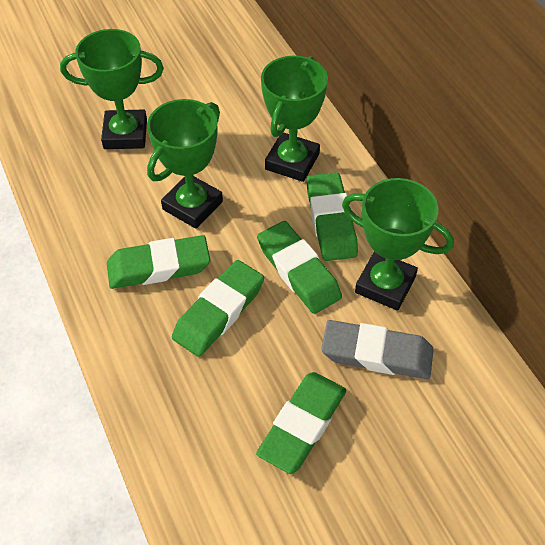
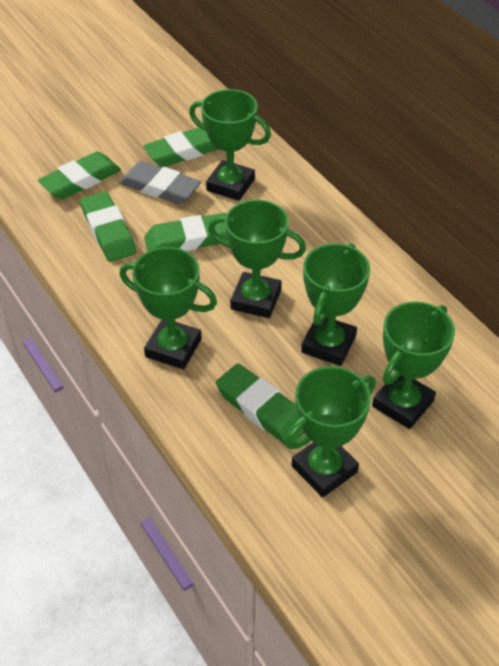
green trophy: 4 -> 6

